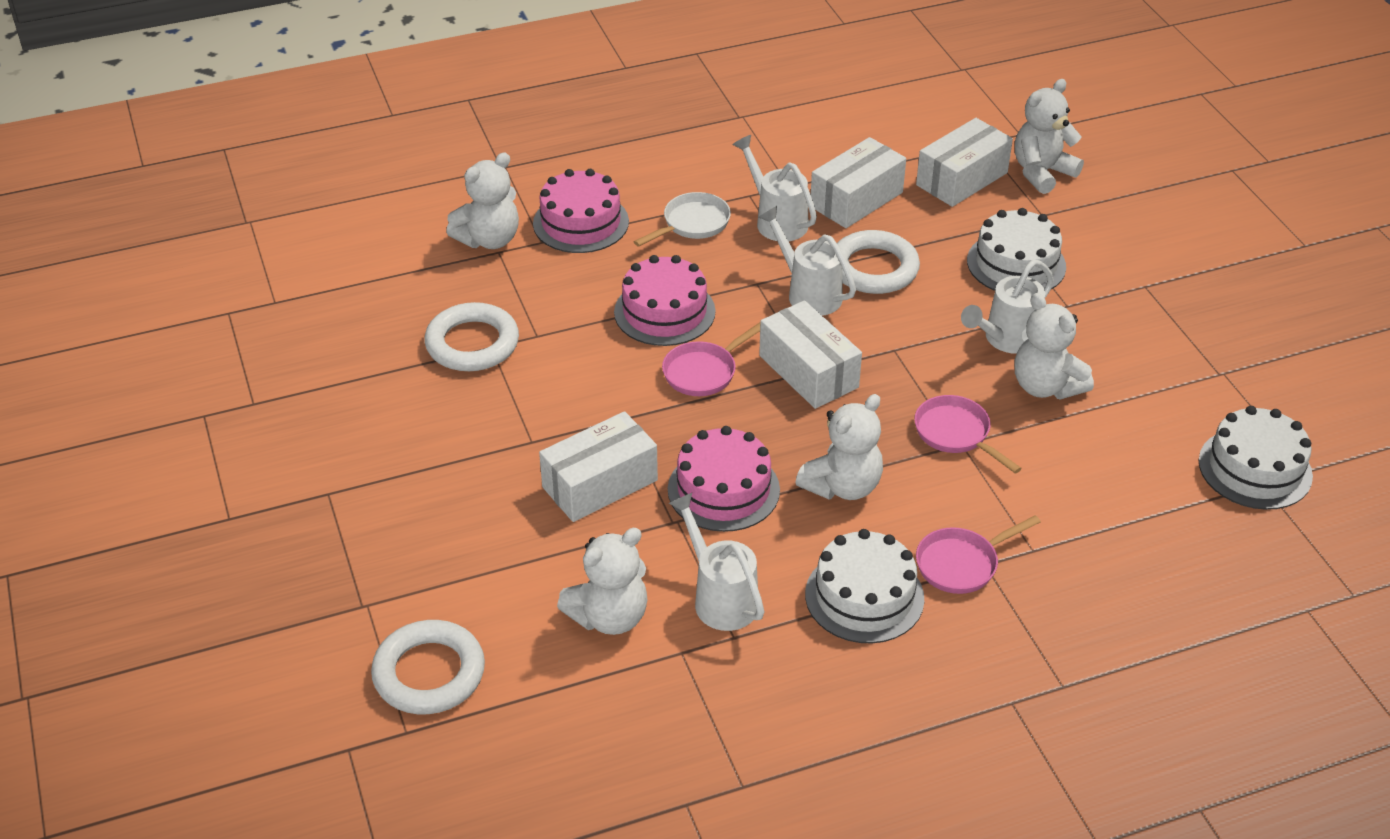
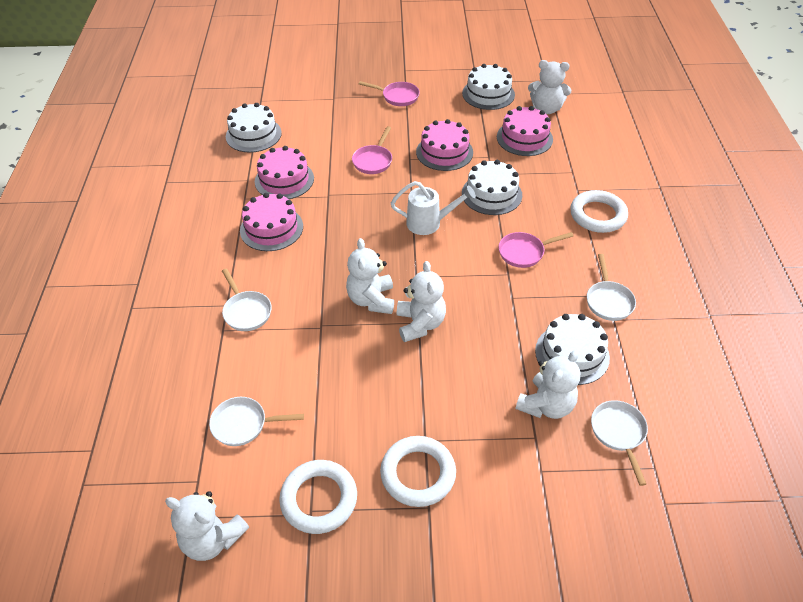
pink cake: 3 -> 4
white box: 4 -> 0
white cake: 3 -> 4
white pan: 1 -> 4
white watering can: 4 -> 1

